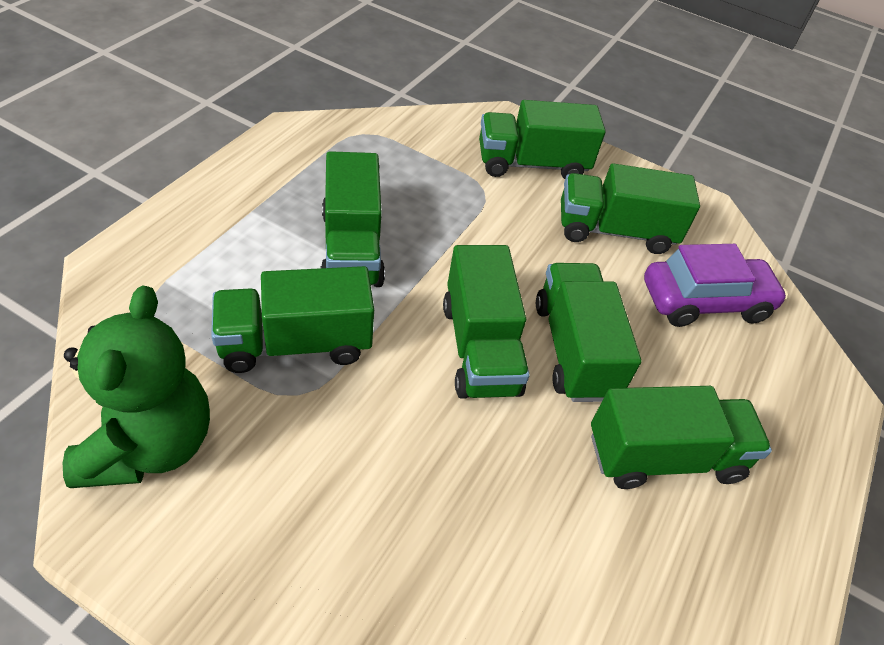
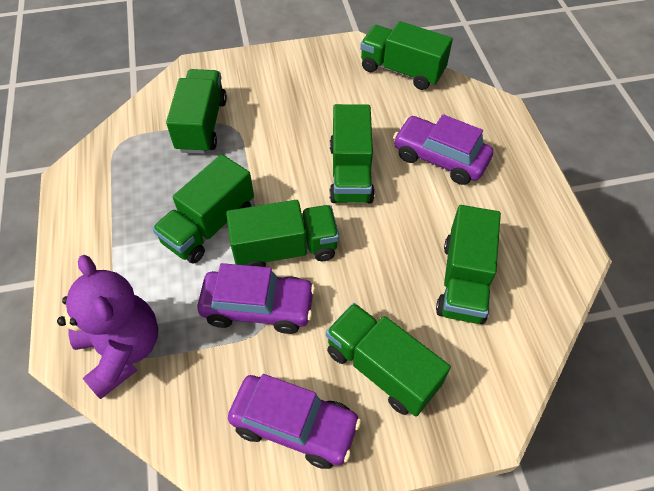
green teddy bear: 1 -> 0
purple car: 1 -> 3
purple teddy bear: 0 -> 1

